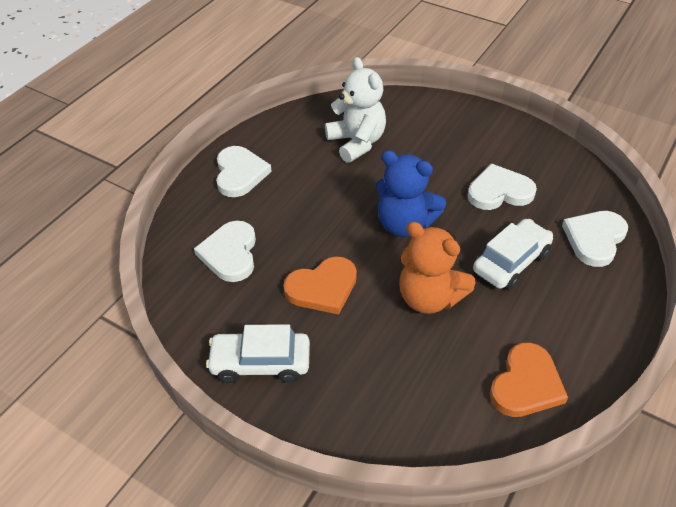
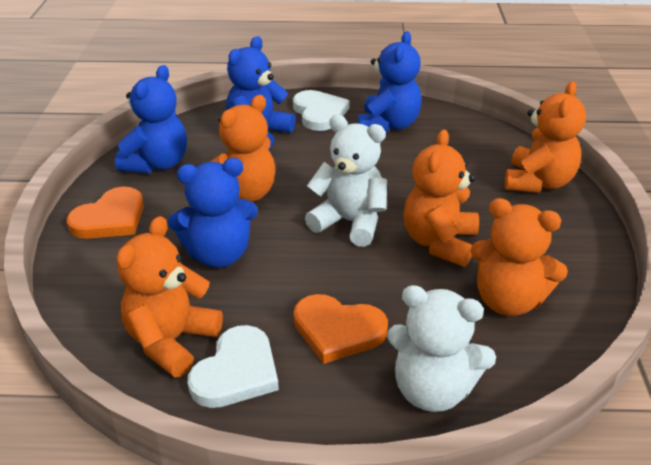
blue teddy bear: 1 -> 4
orange teddy bear: 1 -> 5
white car: 2 -> 0
white heart: 4 -> 2
white teddy bear: 1 -> 2

